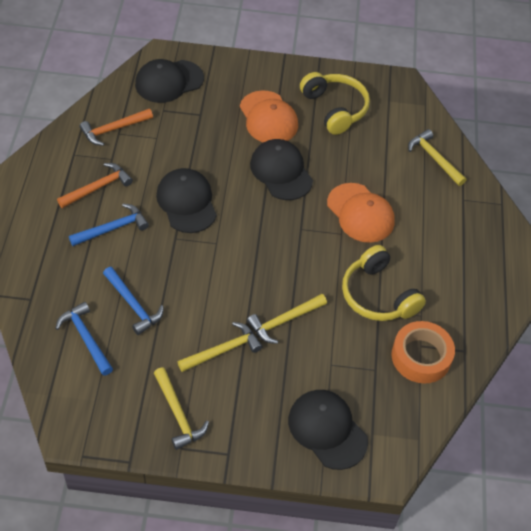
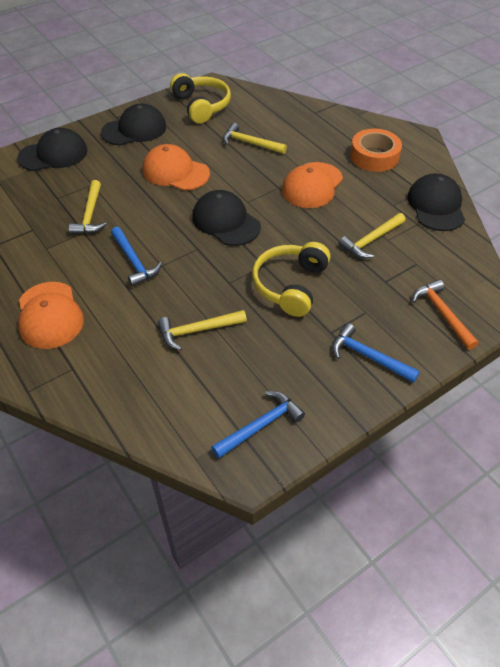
orange cap: 2 -> 3
orange hammer: 2 -> 1

